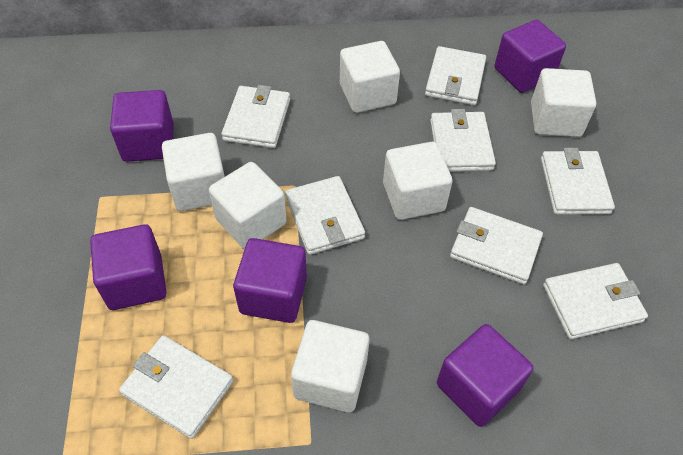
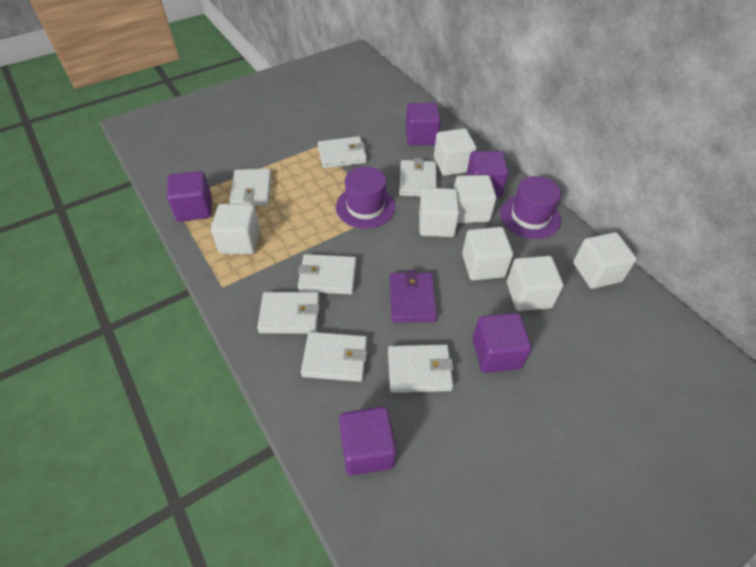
purple hat: 0 -> 2
purple wallet: 0 -> 1
white cube: 6 -> 7
white wallet: 8 -> 7

